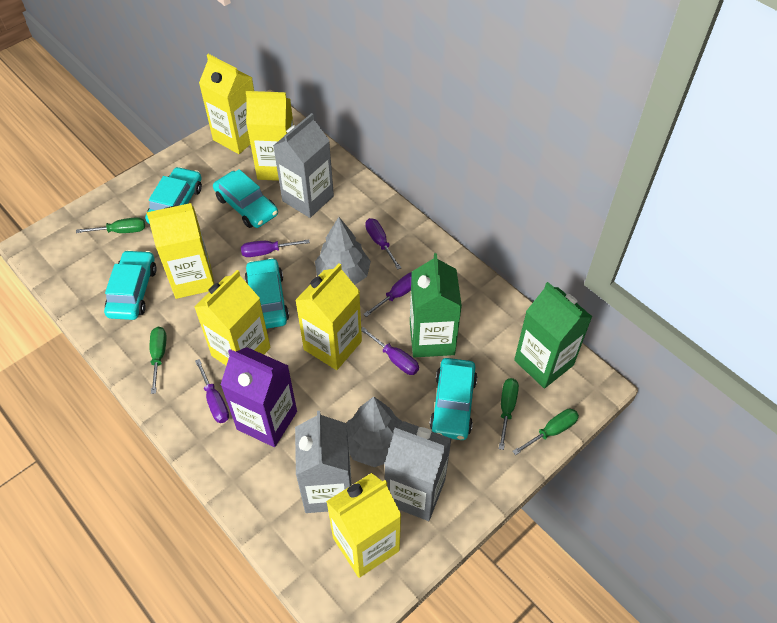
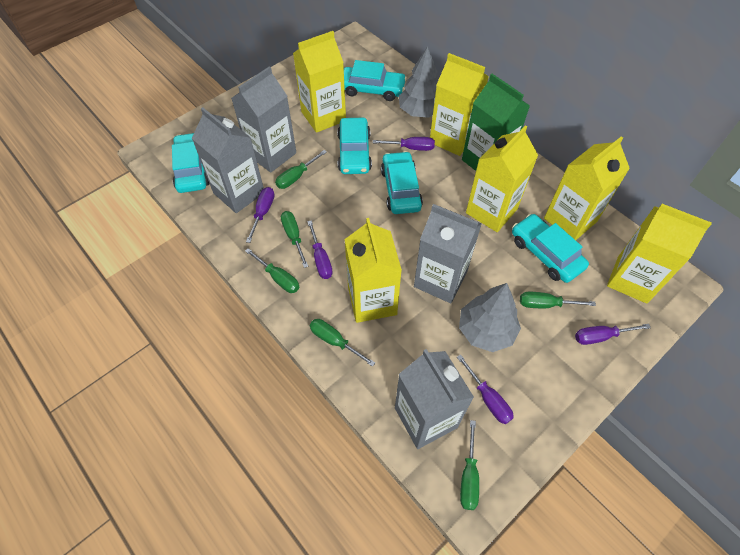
green carton: 2 -> 1
green screwdriver: 4 -> 6
grey carton: 3 -> 4
purple carton: 1 -> 0

